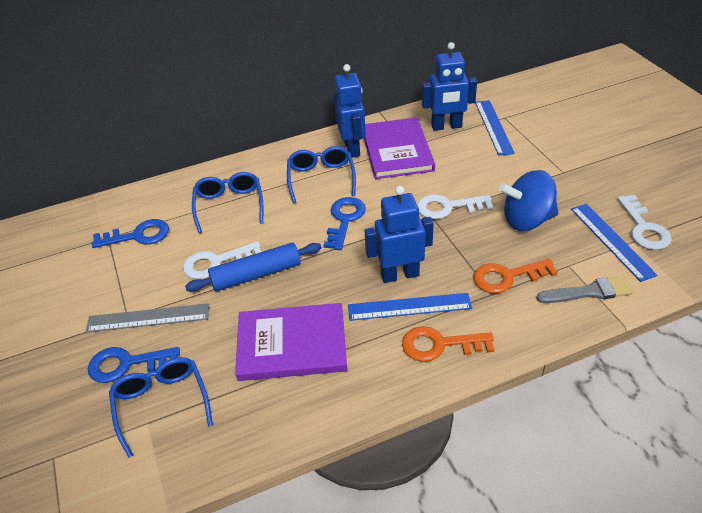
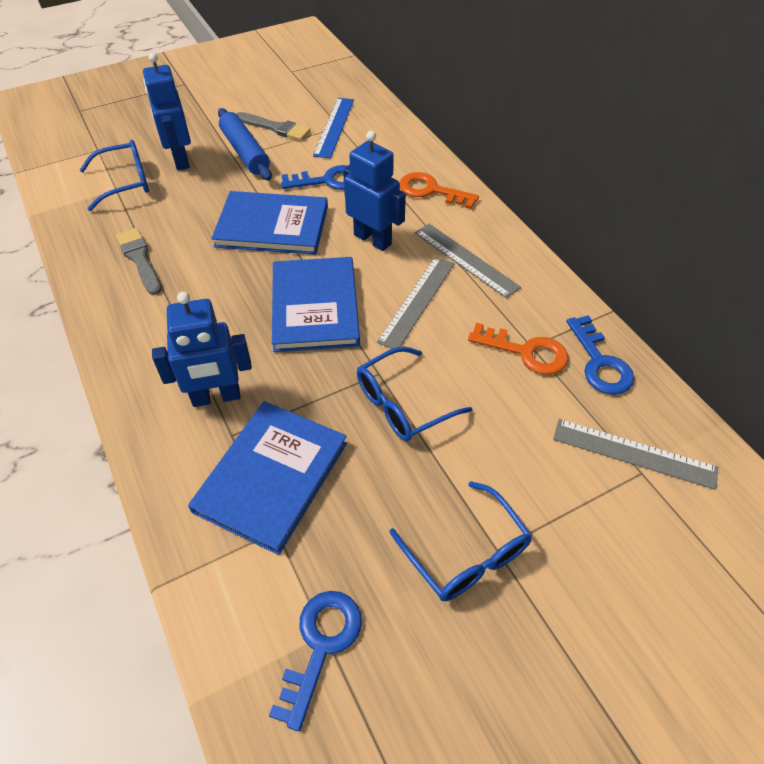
blue book: 0 -> 3
blue ruler: 3 -> 1
blue spinning top: 1 -> 0
grey brush: 1 -> 2
grey ruler: 1 -> 3
purple book: 2 -> 0
white key: 3 -> 0

